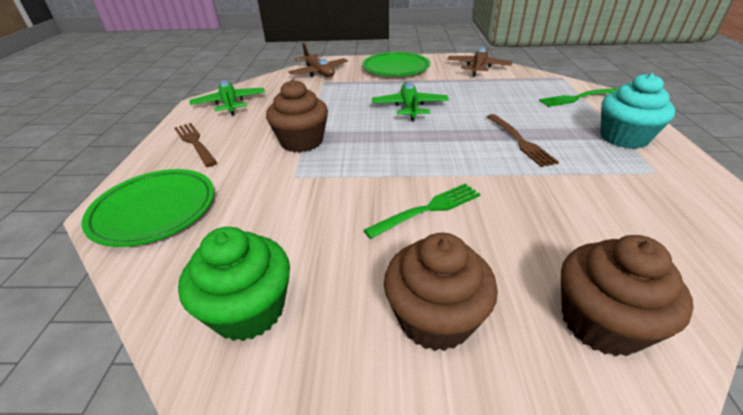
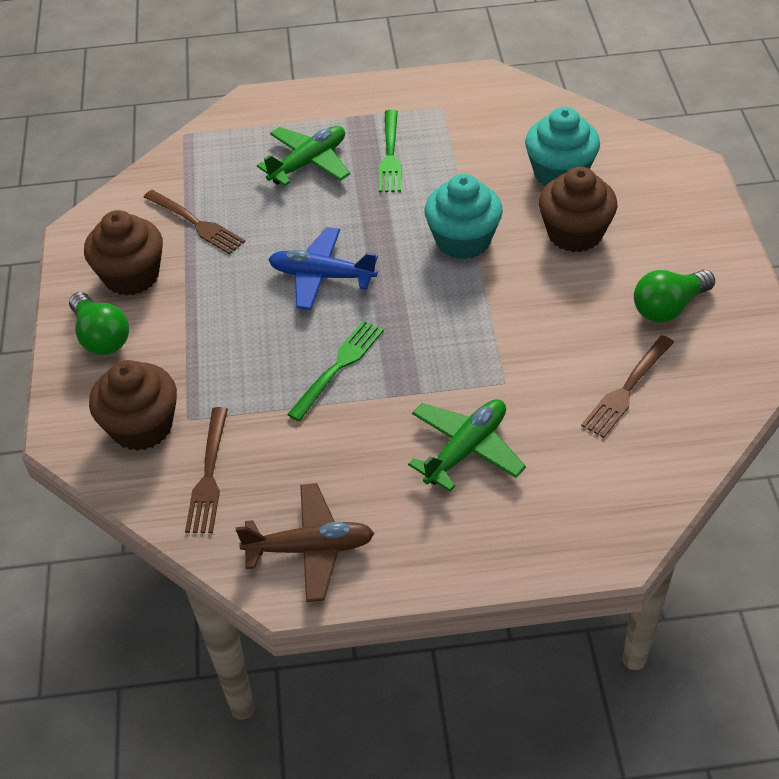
blue plane: 0 -> 1
brown fork: 2 -> 3
brown plane: 2 -> 1
green cupcake: 1 -> 0
green light bulb: 0 -> 2
green plate: 2 -> 0
turquoise cupcake: 1 -> 2

